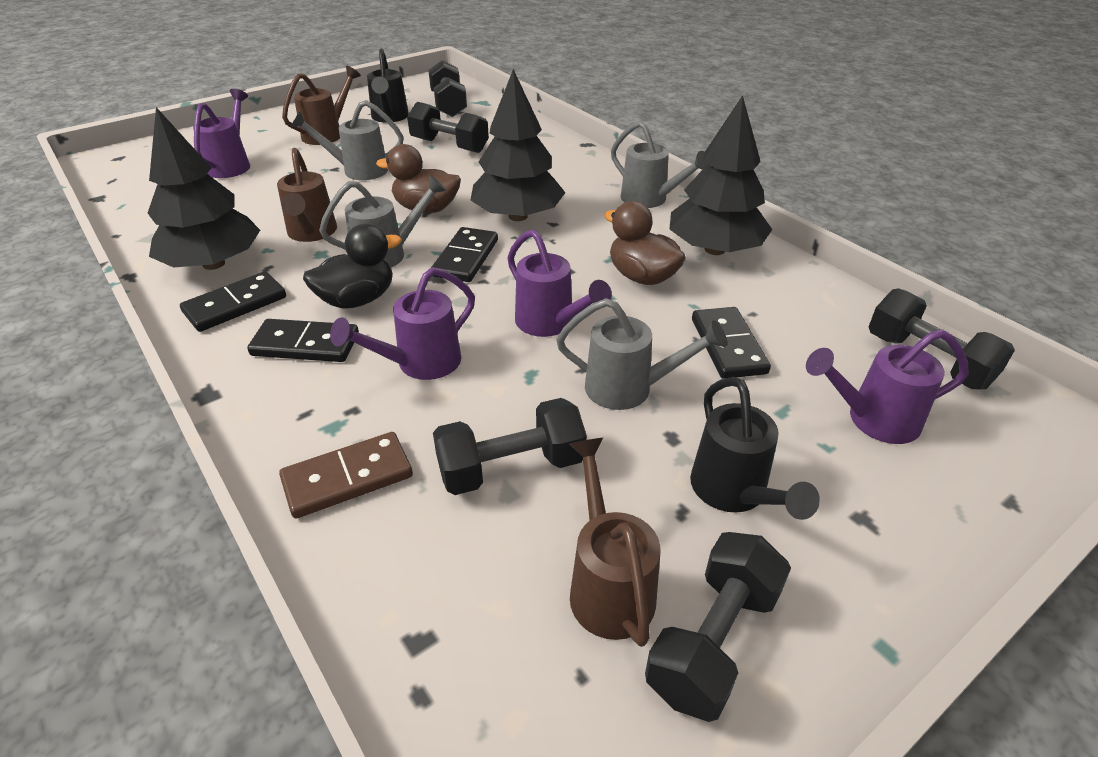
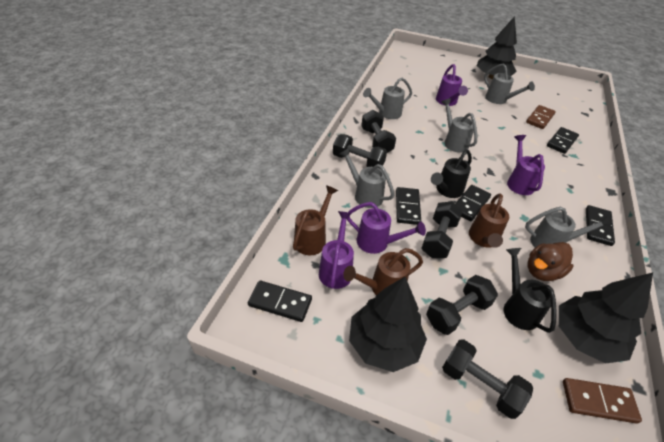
black domino: 4 -> 5
black duck: 1 -> 0
brown domino: 1 -> 2
brown duck: 2 -> 1
grey watering can: 4 -> 5

